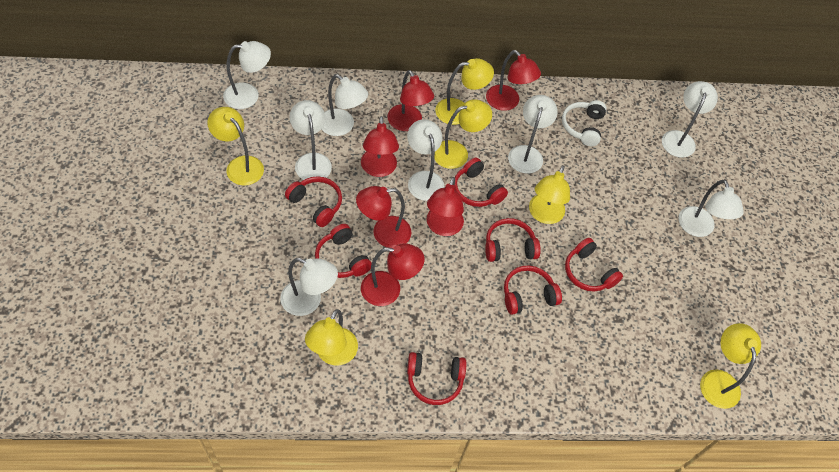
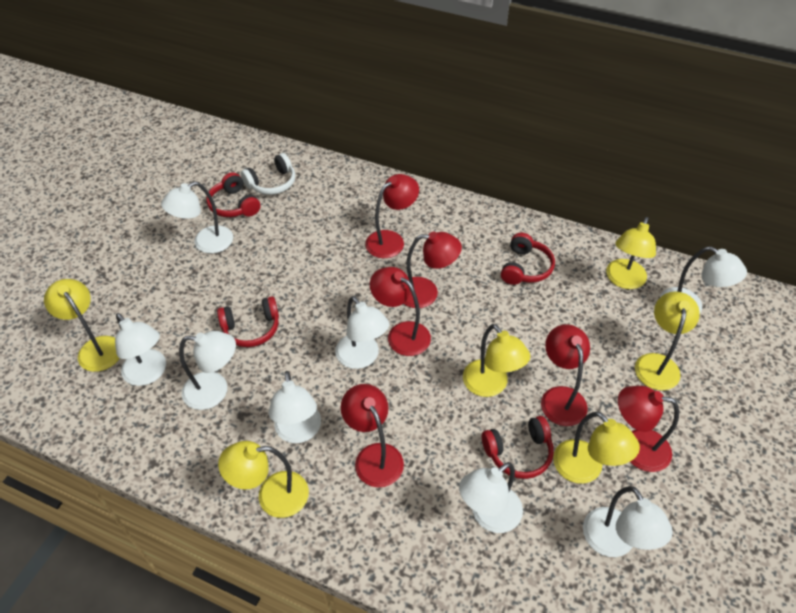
red headphones: 7 -> 4

